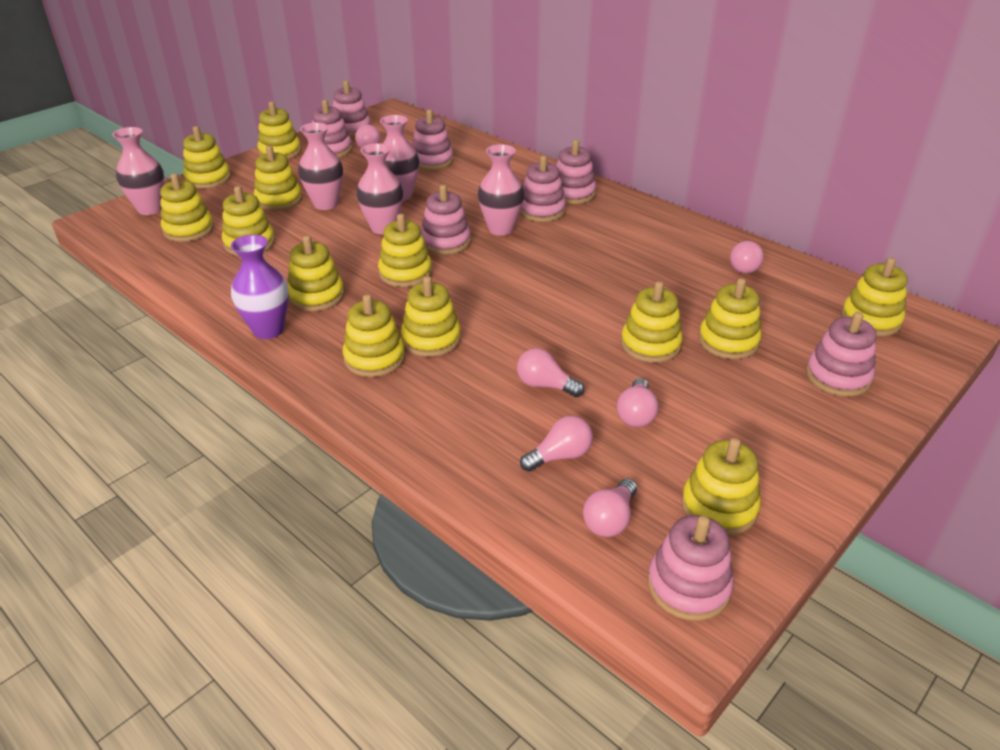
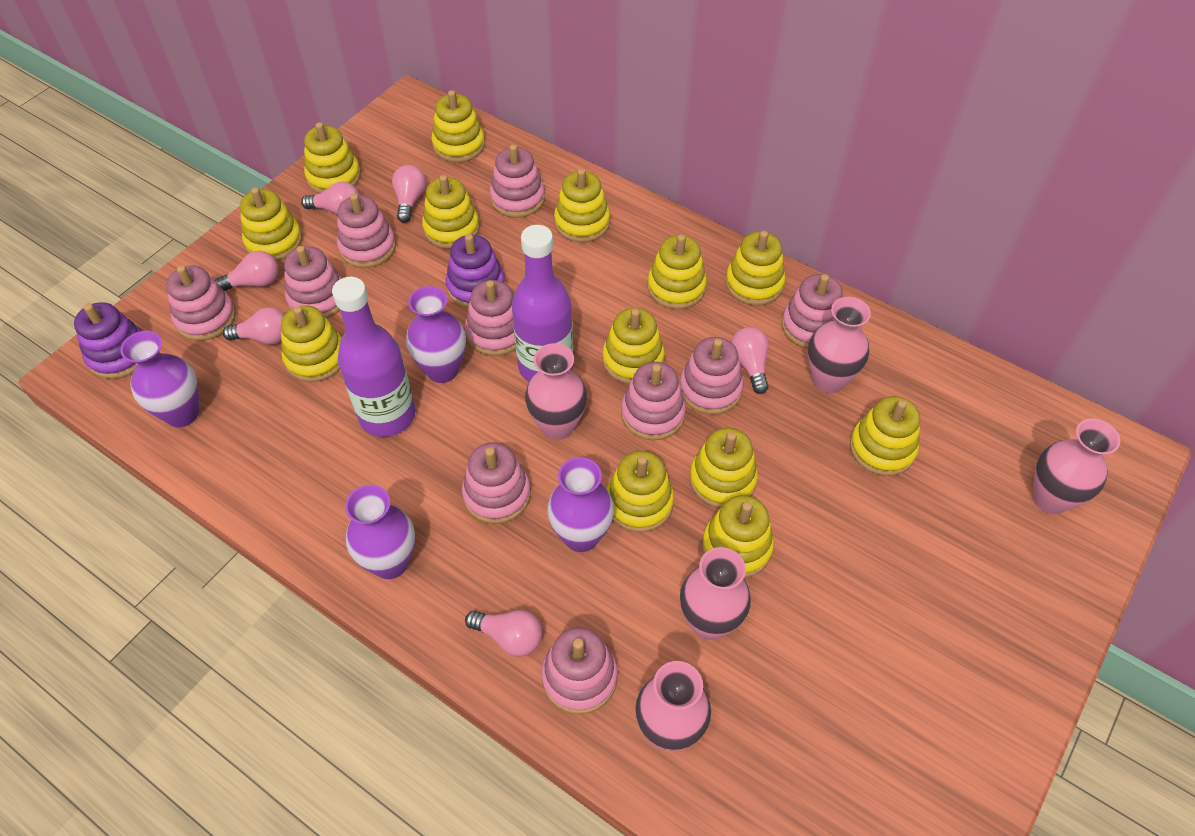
pink stacking toy: 8 -> 10
purple bottle: 0 -> 2
purple stacking toy: 0 -> 2
purple vase: 1 -> 4

